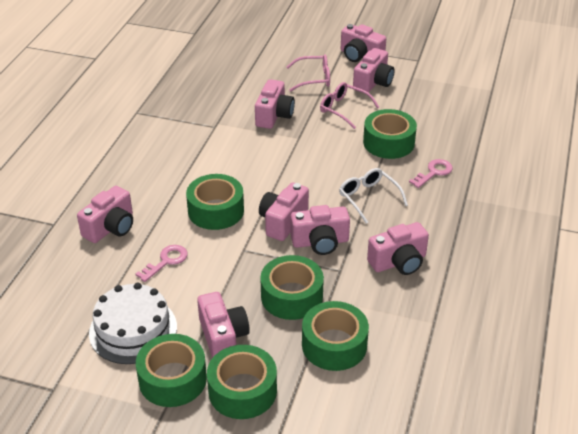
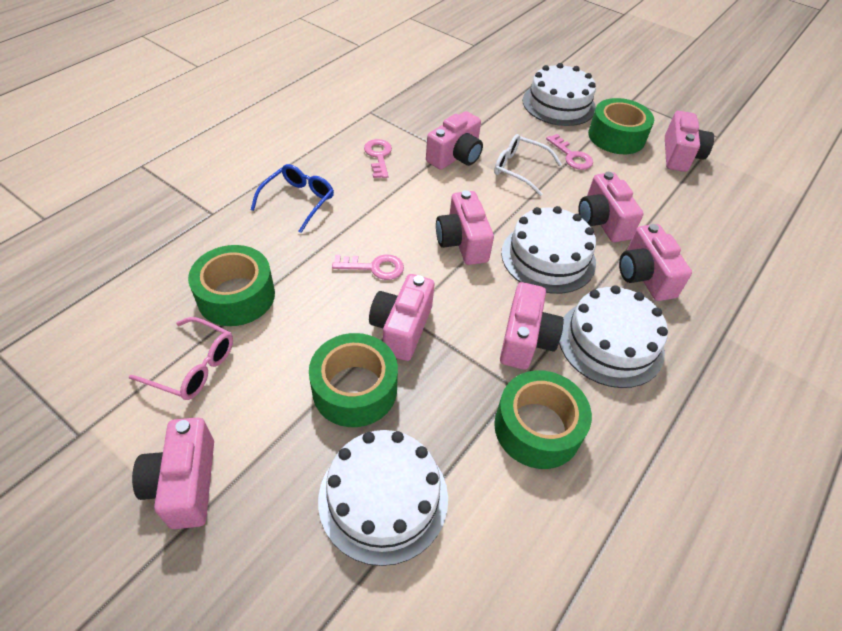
blue glasses: 0 -> 1
green tape: 6 -> 4
pink glasses: 2 -> 1
pink key: 2 -> 3
white cake: 1 -> 4

